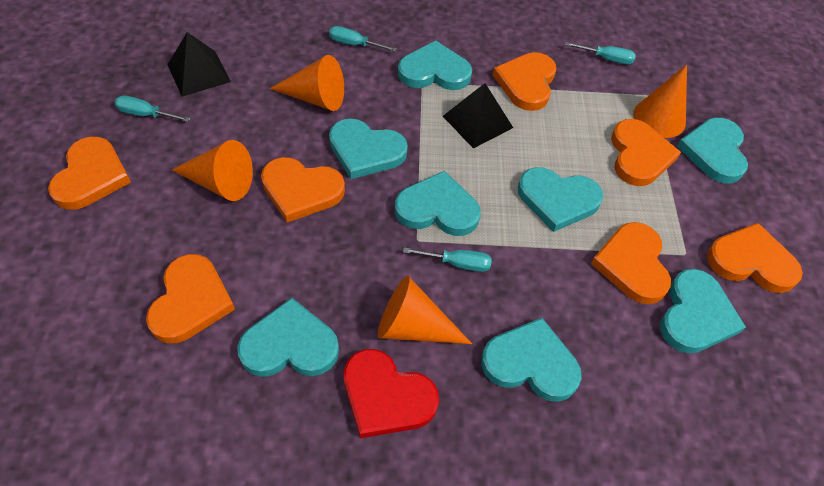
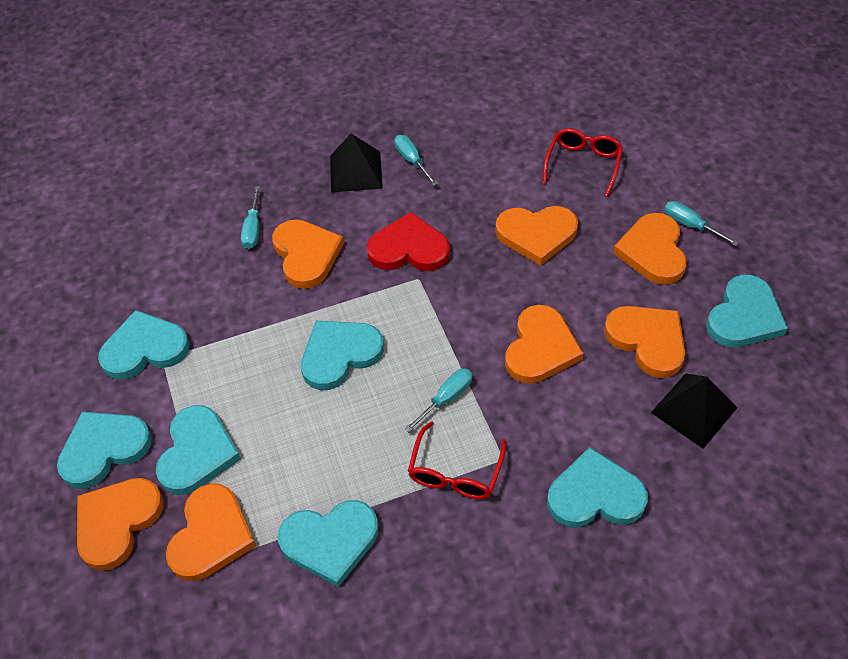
orange cone: 4 -> 0
red glasses: 0 -> 2
turquoise heart: 8 -> 7

